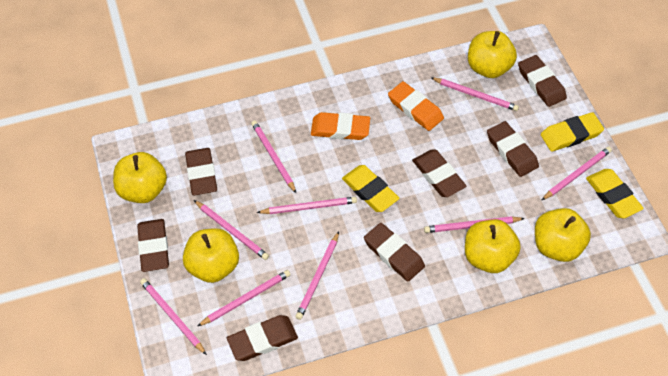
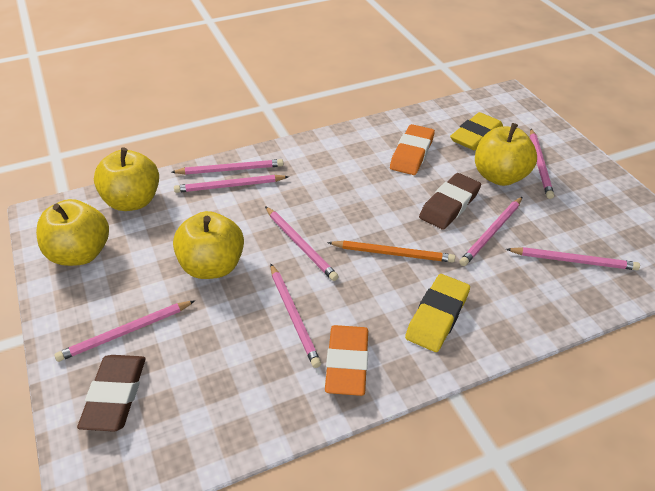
brown eraser: 7 -> 2
orange pencil: 0 -> 1
pink pencil: 9 -> 8
yellow apple: 5 -> 4
yellow eraser: 3 -> 2

